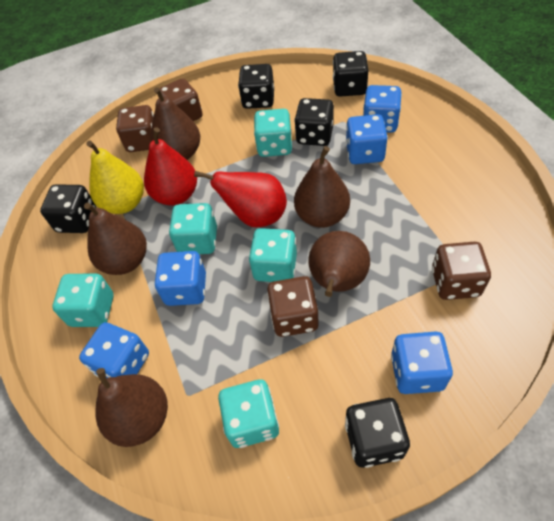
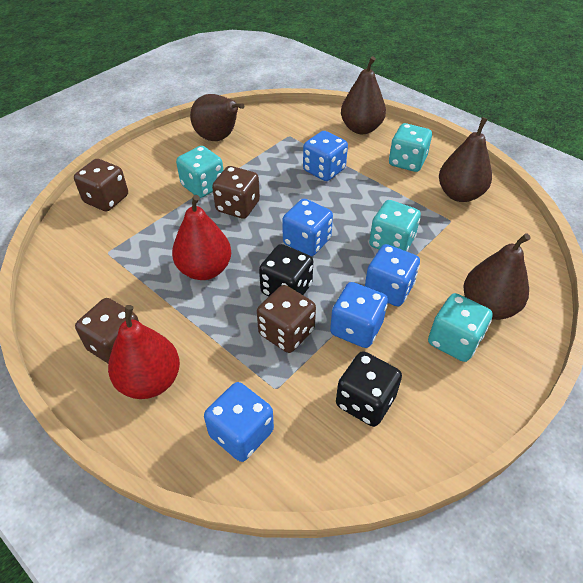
black dice: 5 -> 2
brown pear: 5 -> 4
turquoise dice: 5 -> 4
yellow pear: 1 -> 0

